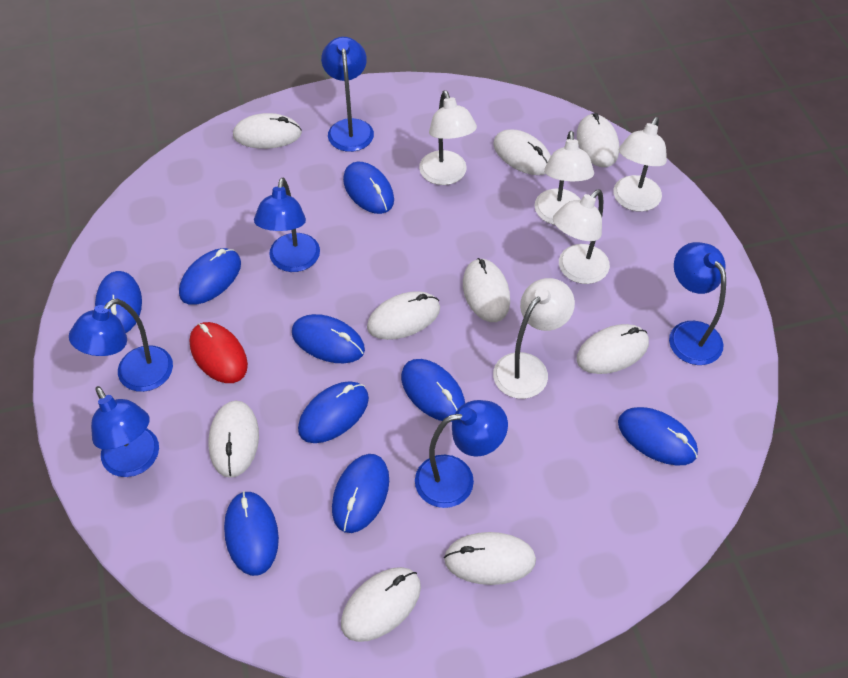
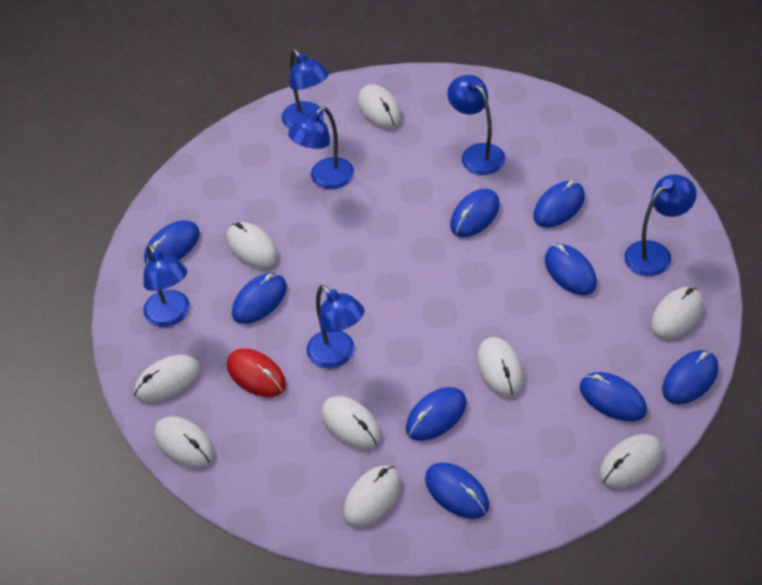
white lamp: 5 -> 0

